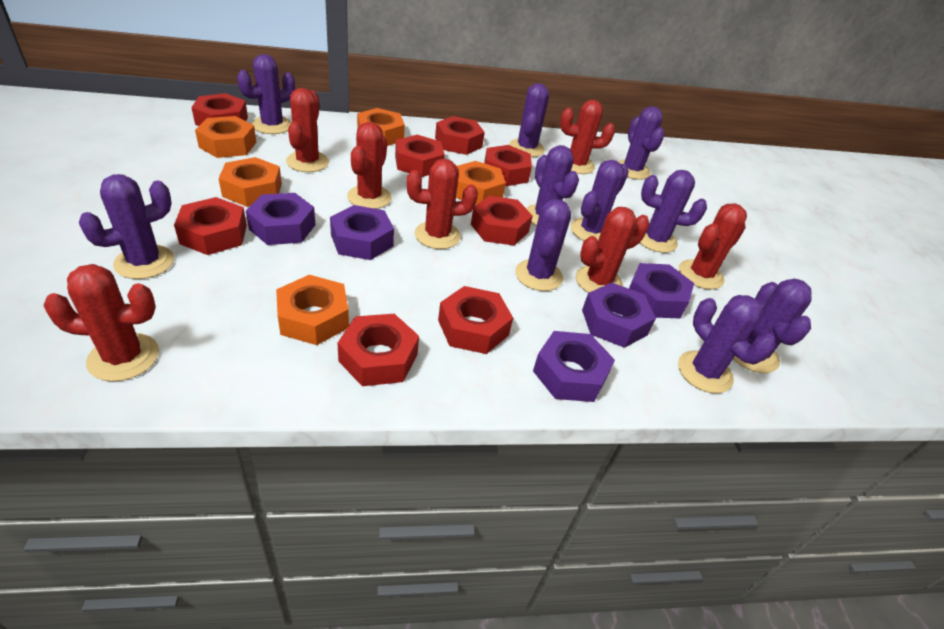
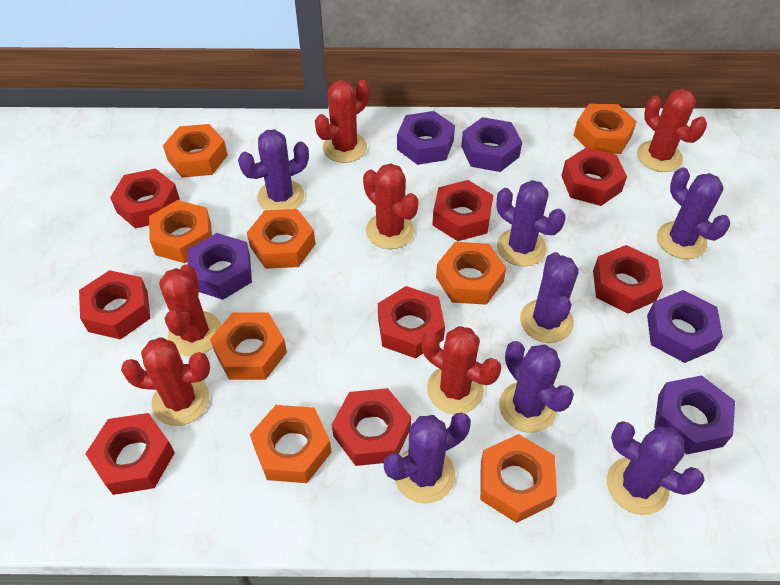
orange nut: 5 -> 8
purple cactus: 10 -> 7
red cactus: 7 -> 6

